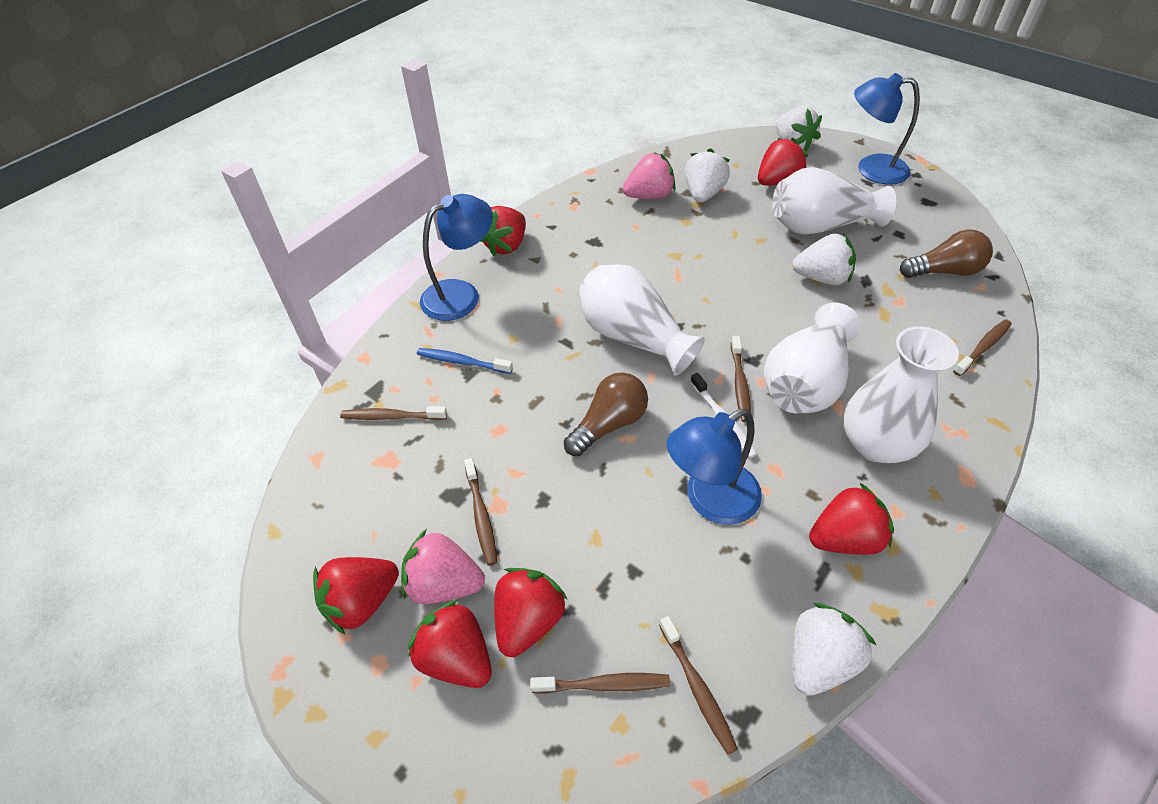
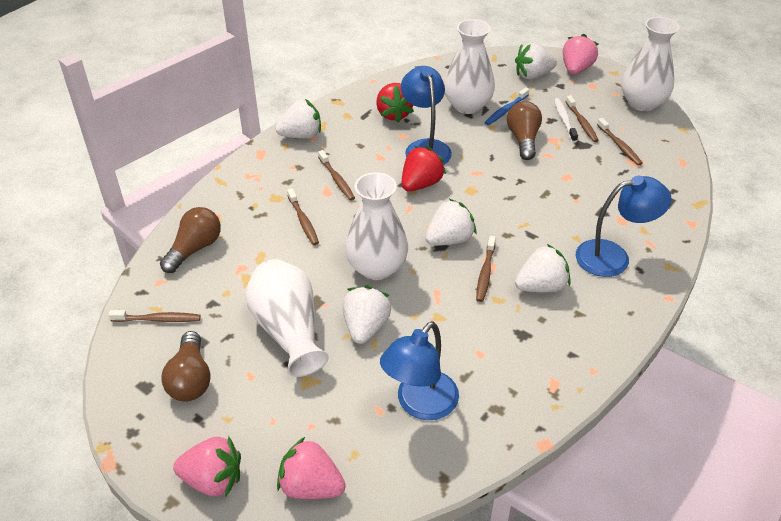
brown light bulb: 2 -> 3
pink strawberry: 2 -> 3
red strawberry: 6 -> 2
white strawberry: 4 -> 5

